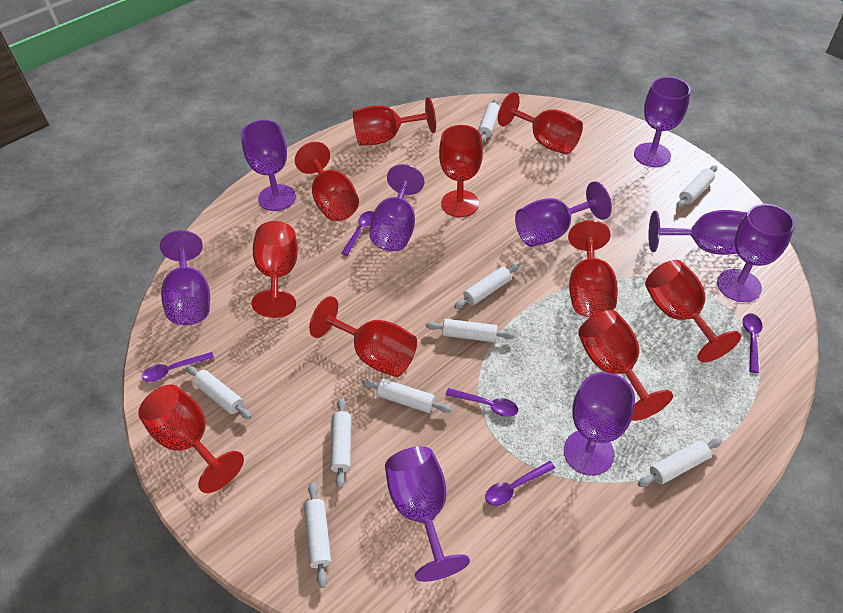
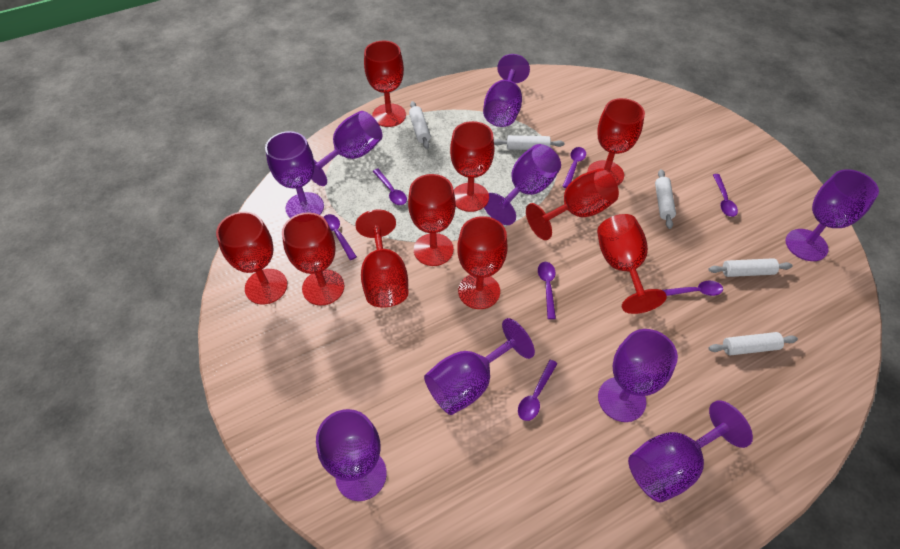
purple spoon: 5 -> 7
white rolling pin: 9 -> 5

